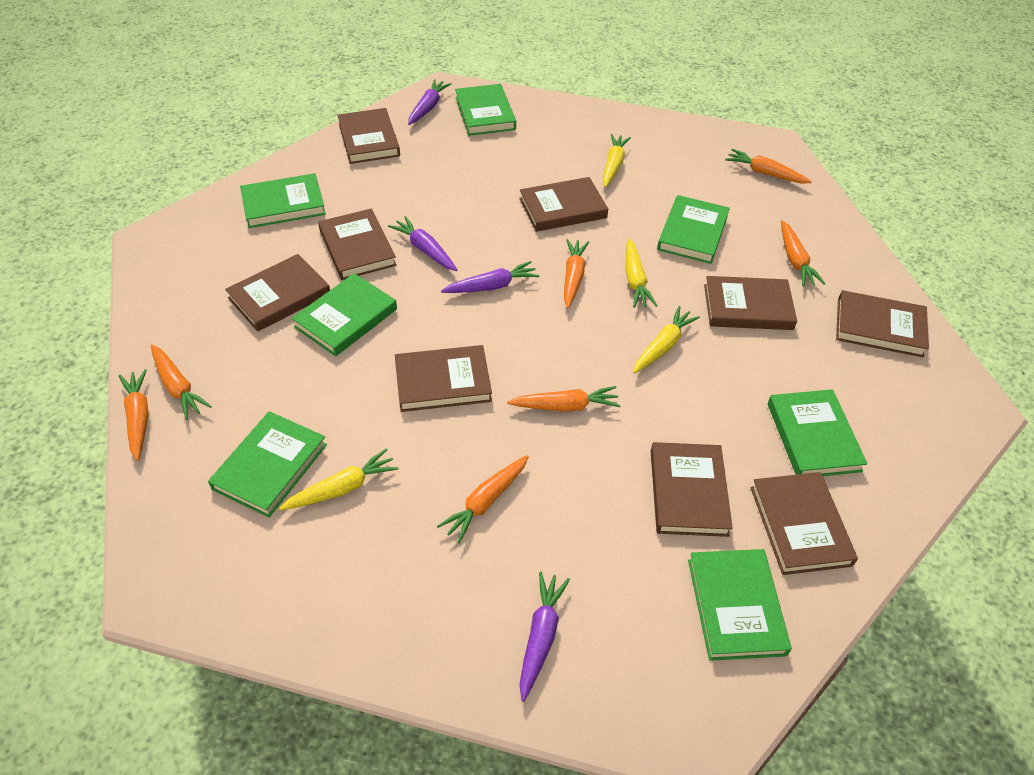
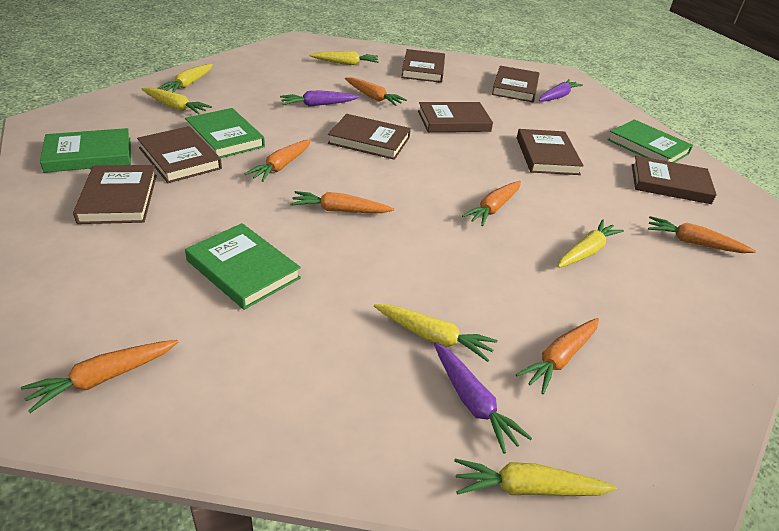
brown book: 9 -> 8
green book: 7 -> 4
purple carrot: 4 -> 3
yellow carrot: 4 -> 6

